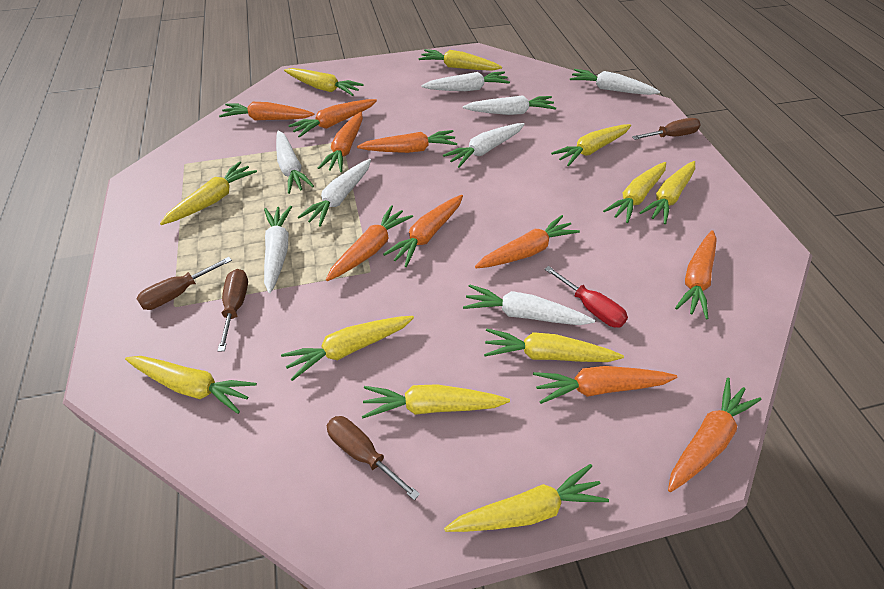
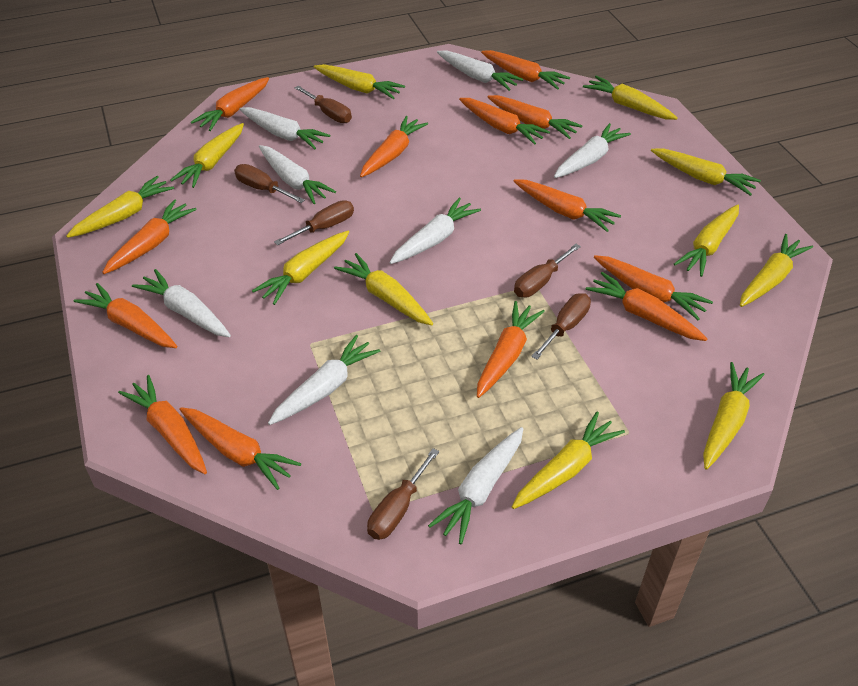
brown screwdriver: 4 -> 6
orange carrot: 10 -> 13
red screwdriver: 1 -> 0

